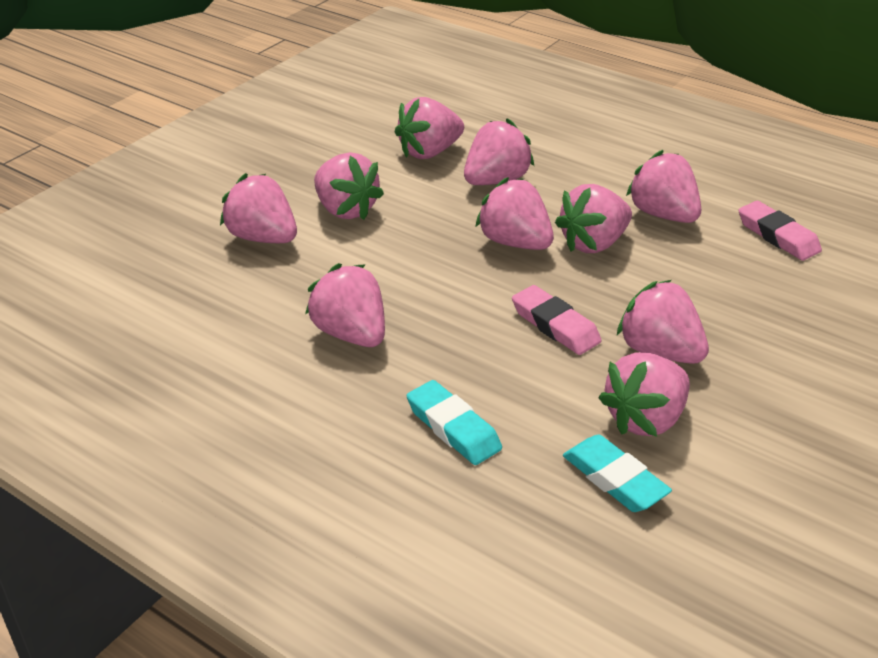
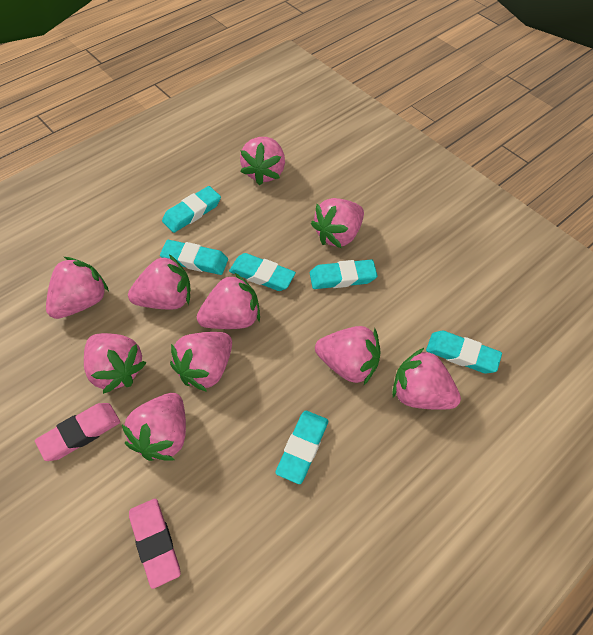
turquoise eraser: 2 -> 6

